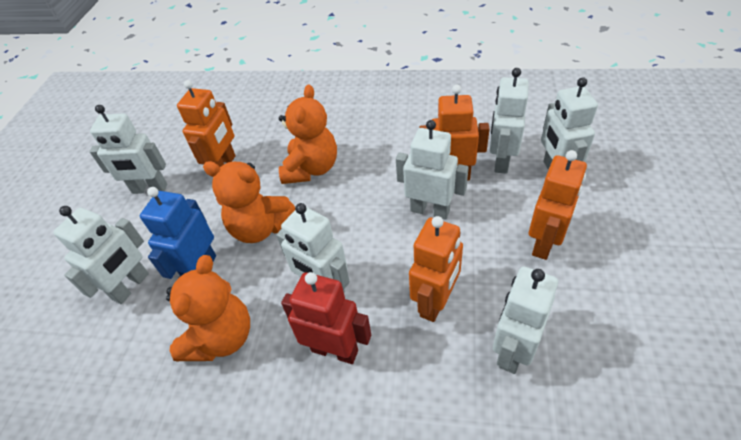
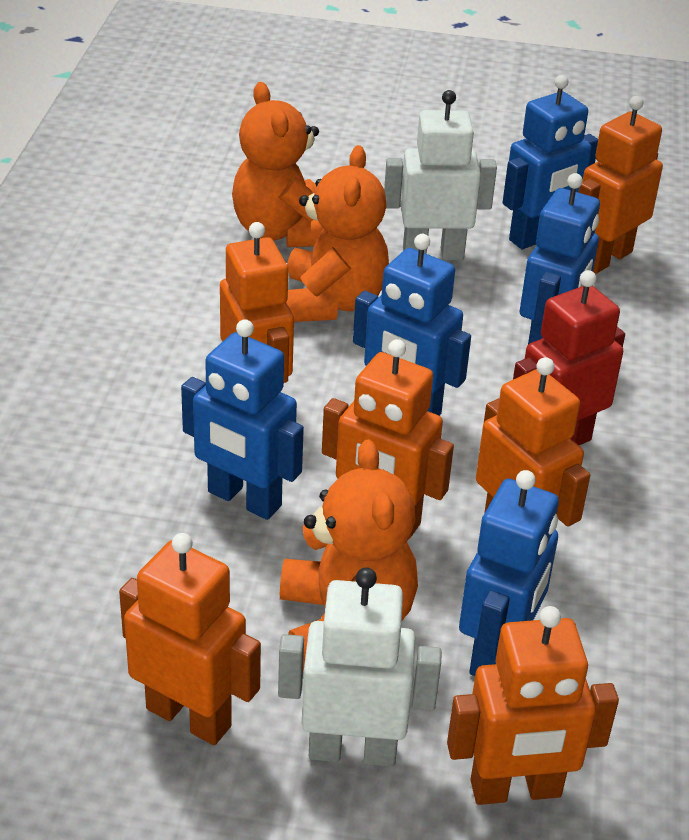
blue robot: 1 -> 5
orange robot: 4 -> 6
white robot: 7 -> 2

